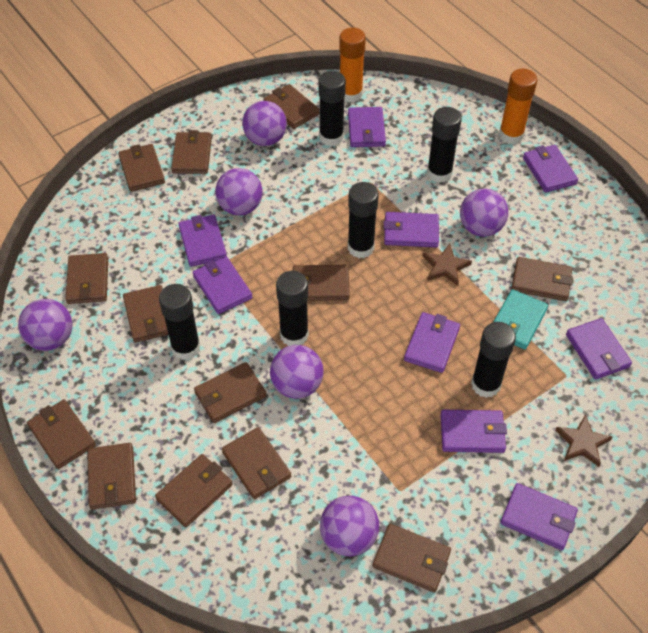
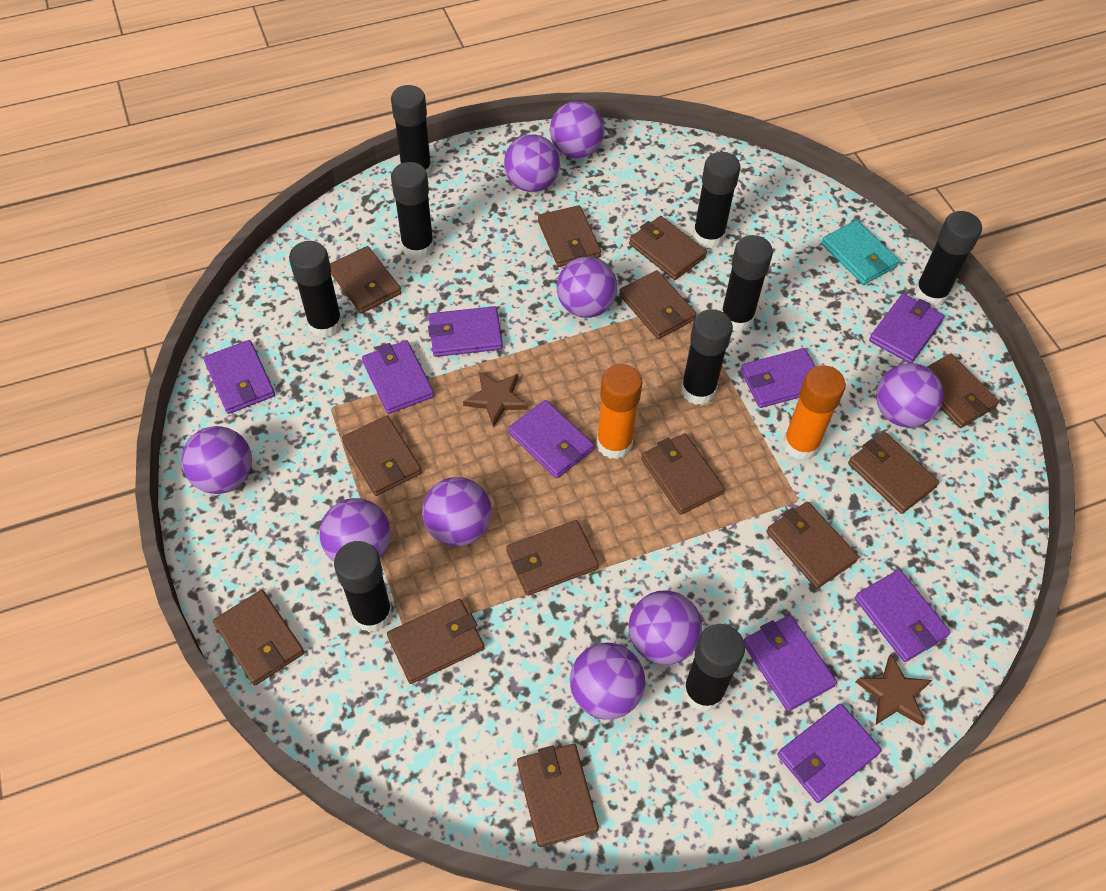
black glue stick: 6 -> 9
purple ball: 6 -> 9

